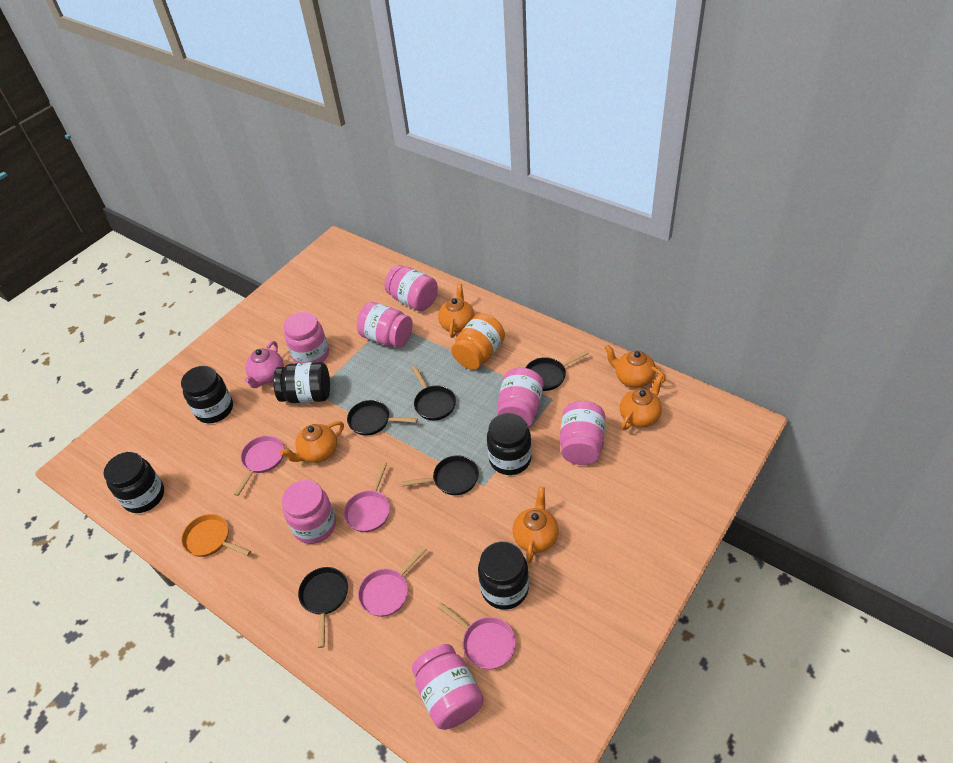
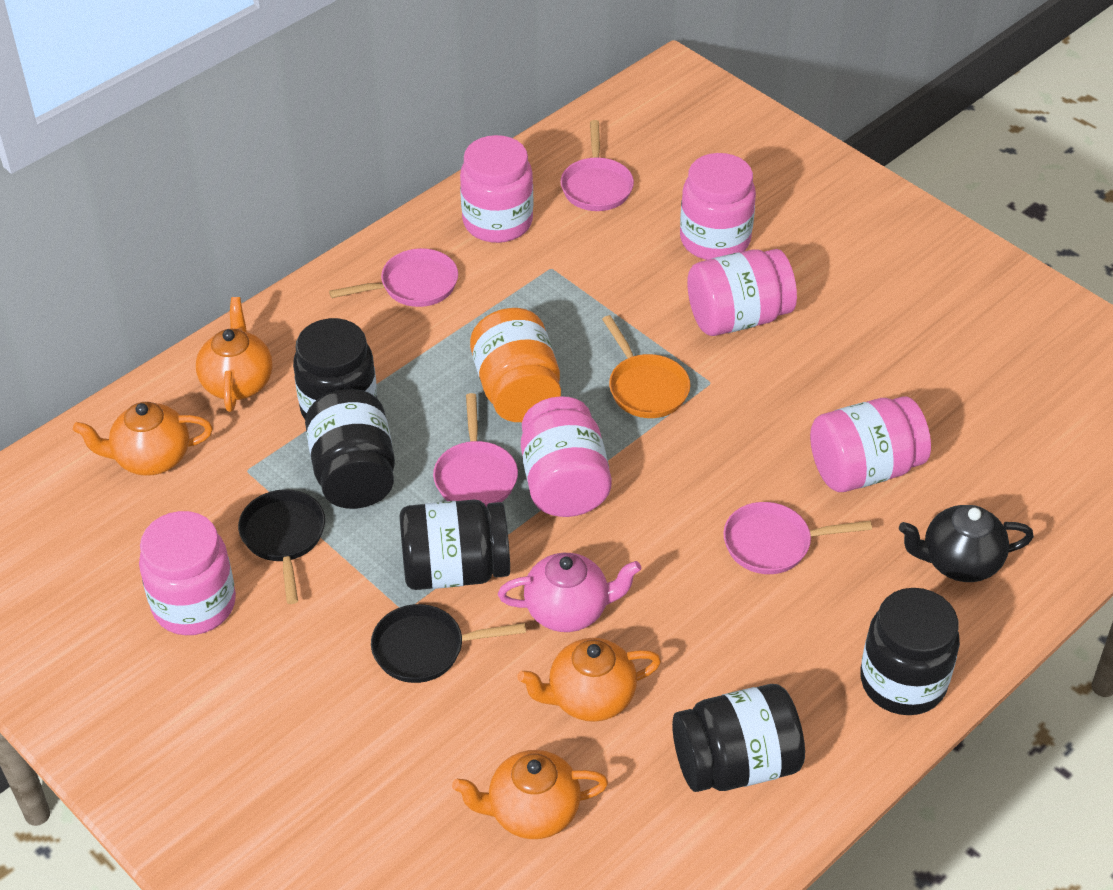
black pan: 5 -> 2
black teapot: 0 -> 1
orange teapot: 5 -> 4
pink jar: 7 -> 6

